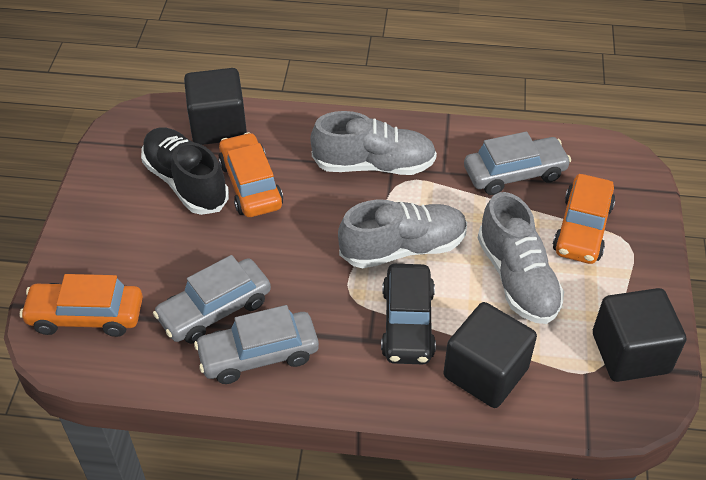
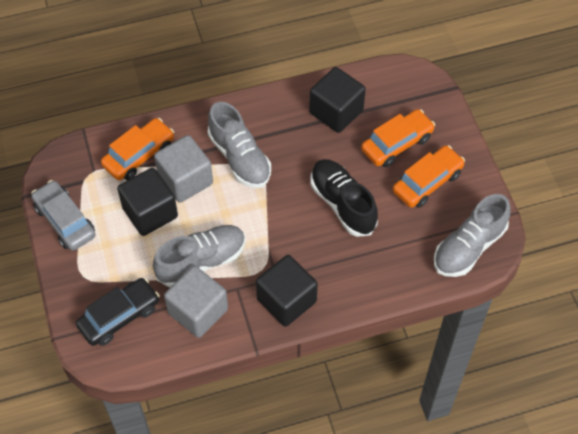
grey car: 3 -> 1
grey cube: 0 -> 2

